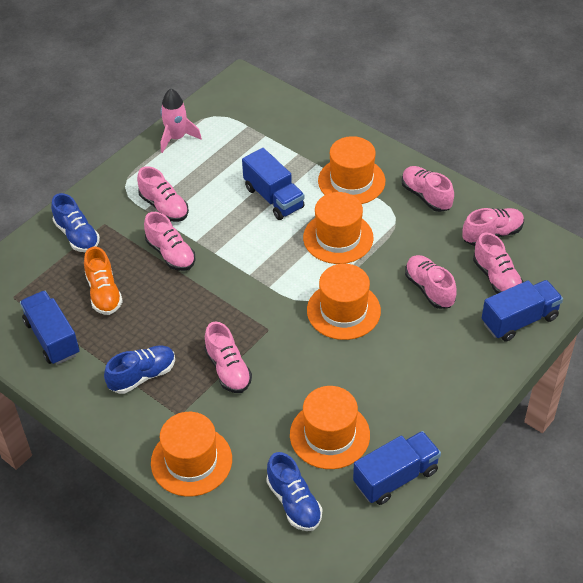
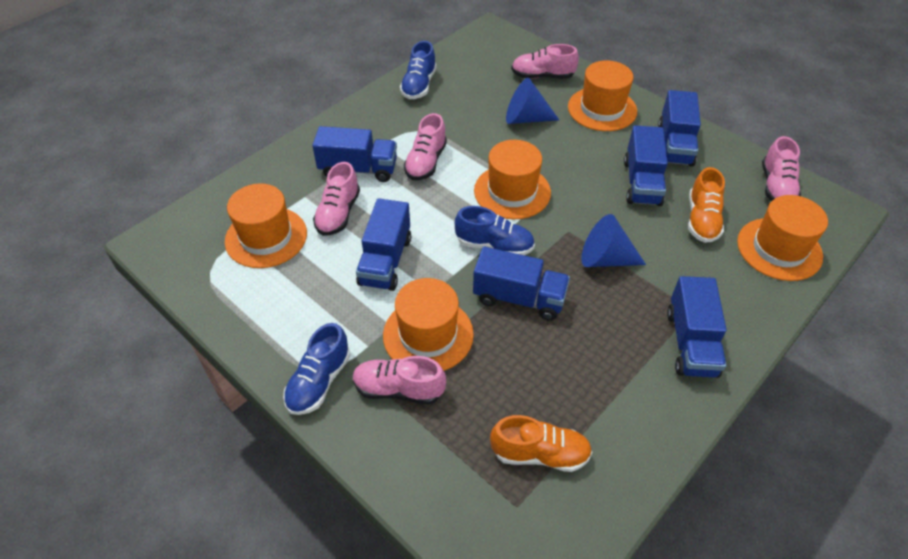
blue cone: 0 -> 2
blue truck: 4 -> 6
orange shoe: 1 -> 2
pink rocket: 1 -> 0
pink shoe: 7 -> 5

